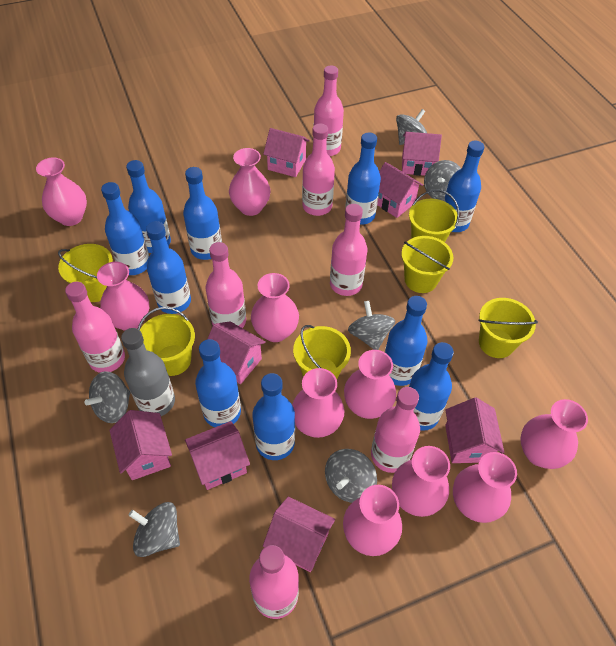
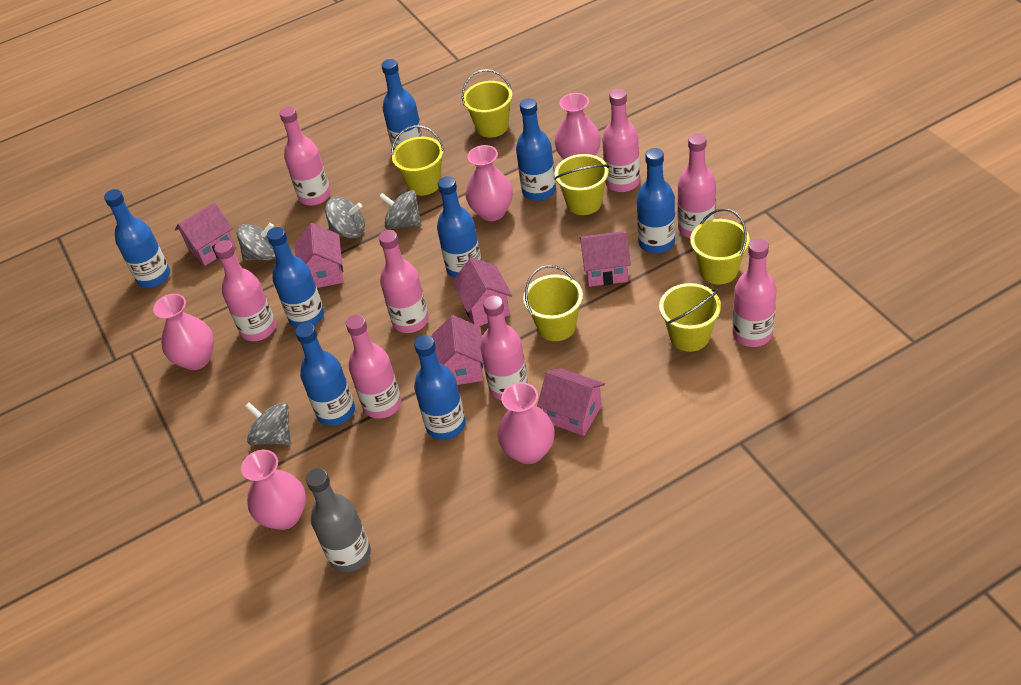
blue bottle: 10 -> 8
grey spinning top: 6 -> 4
pink bottle: 7 -> 8
pink house: 8 -> 6
pink vase: 10 -> 5

